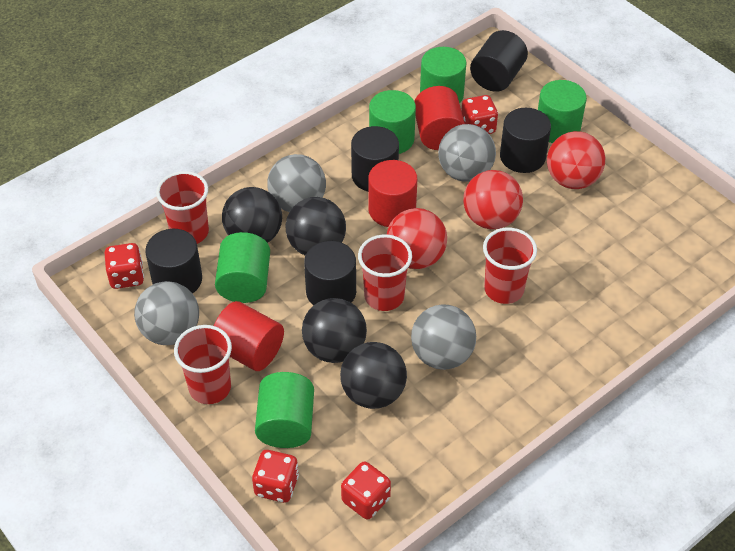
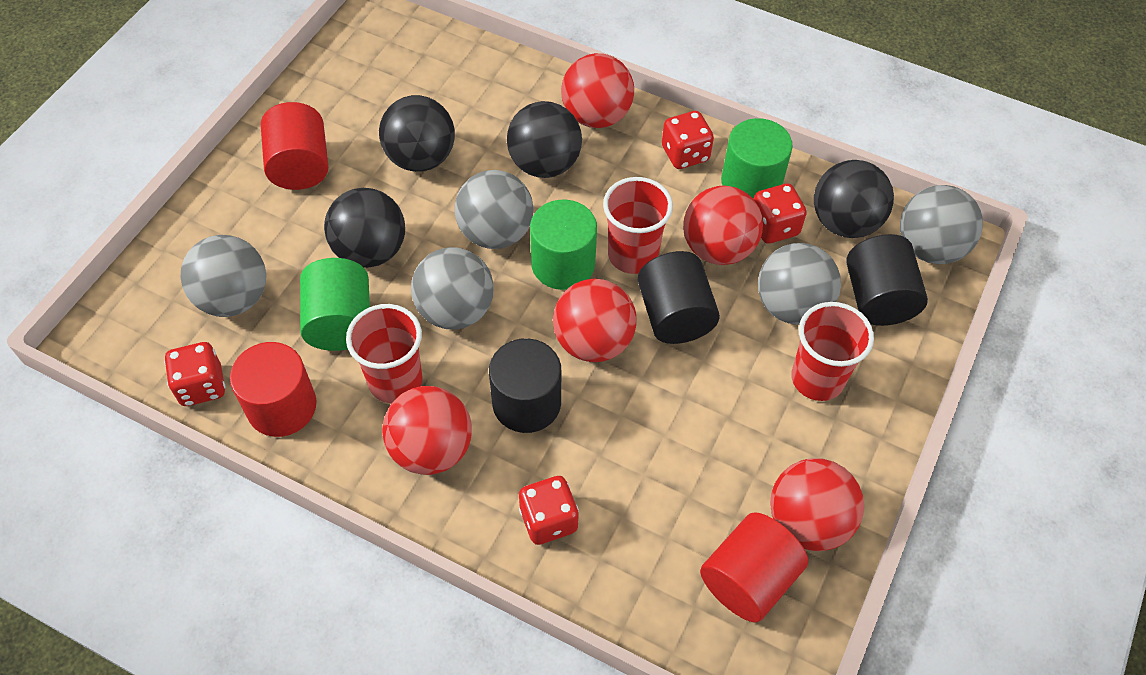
black cylinder: 5 -> 3
green cylinder: 5 -> 3
grey ball: 4 -> 5
red ball: 3 -> 5
red cup: 4 -> 3

